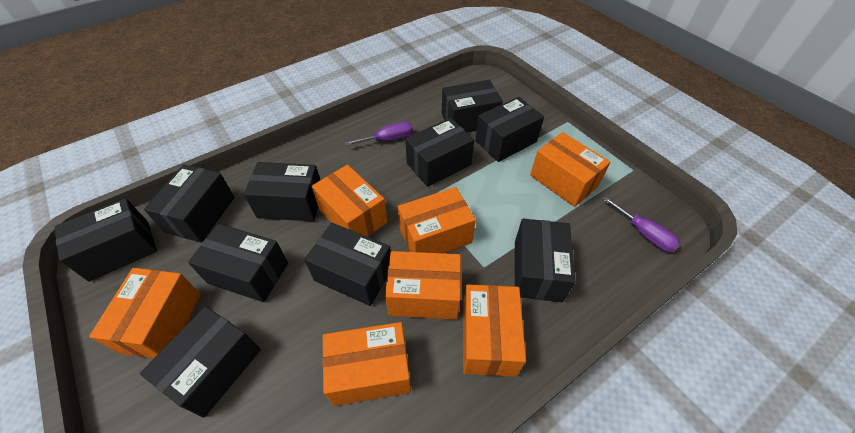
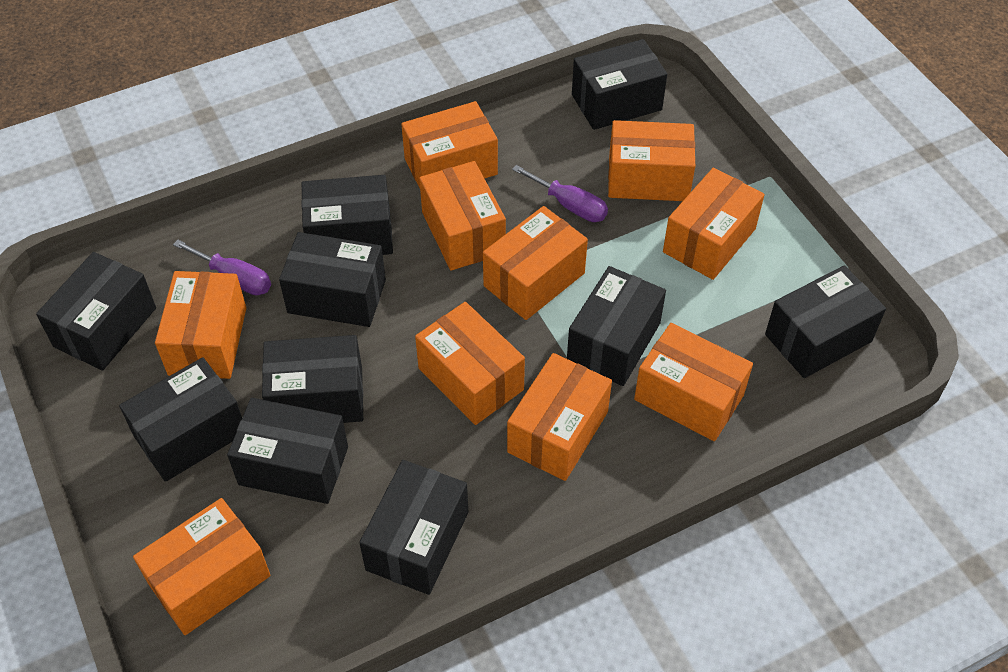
orange box: 7 -> 10

